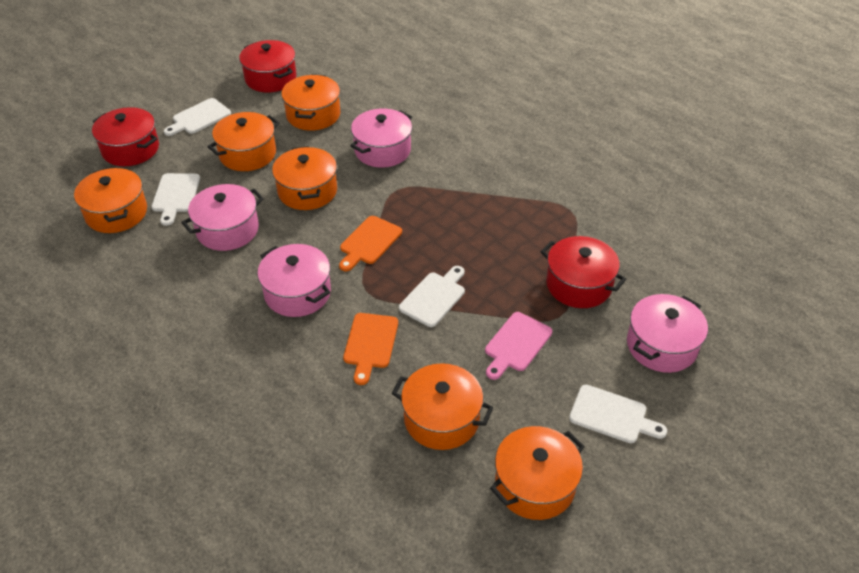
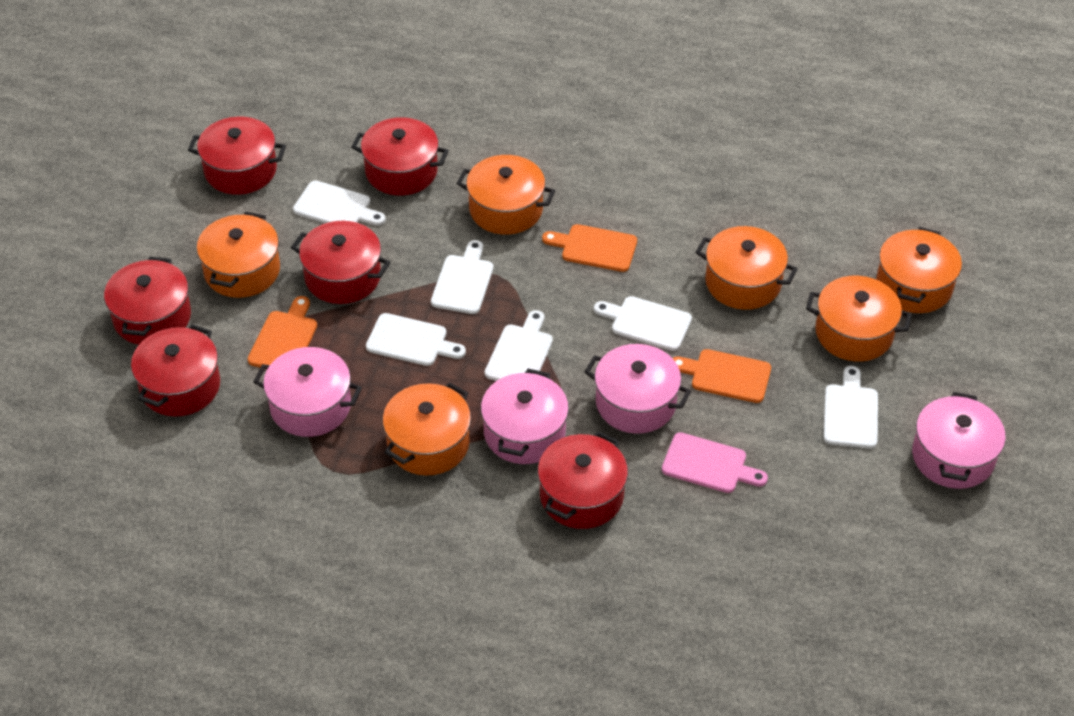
orange cutting board: 2 -> 3
red pot: 3 -> 6
white cutting board: 4 -> 6

